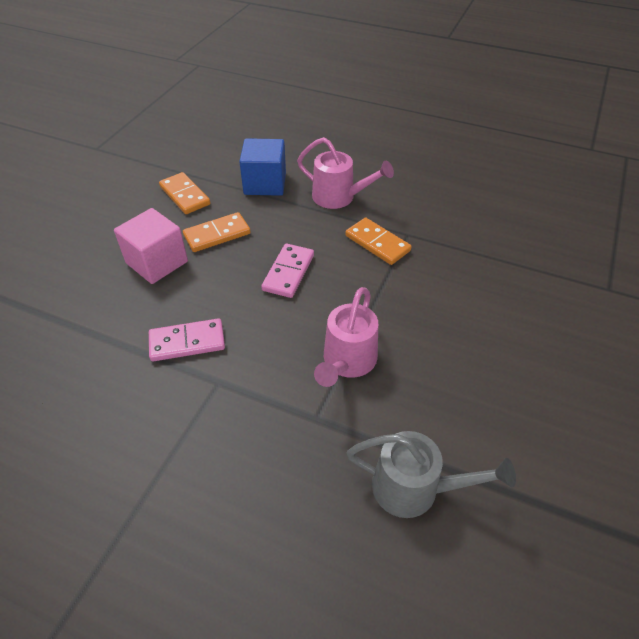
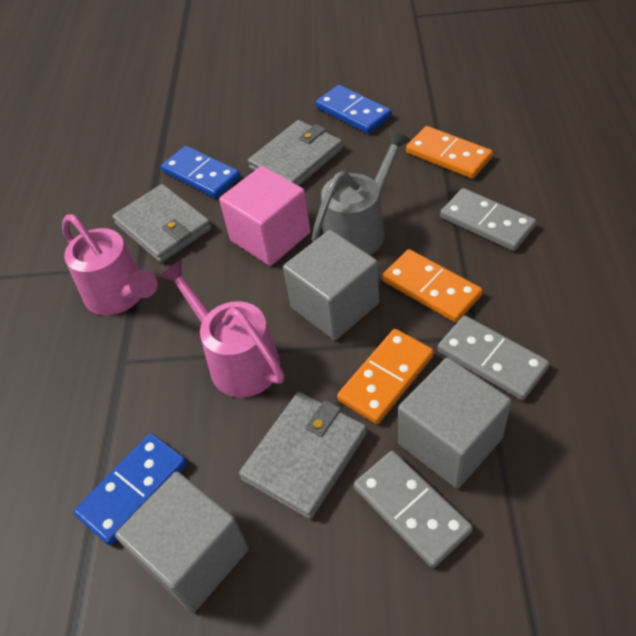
blue cube: 1 -> 0
blue domino: 0 -> 3
grey cube: 0 -> 3
grey domino: 0 -> 3
grey wallet: 0 -> 3
pink domino: 2 -> 0

